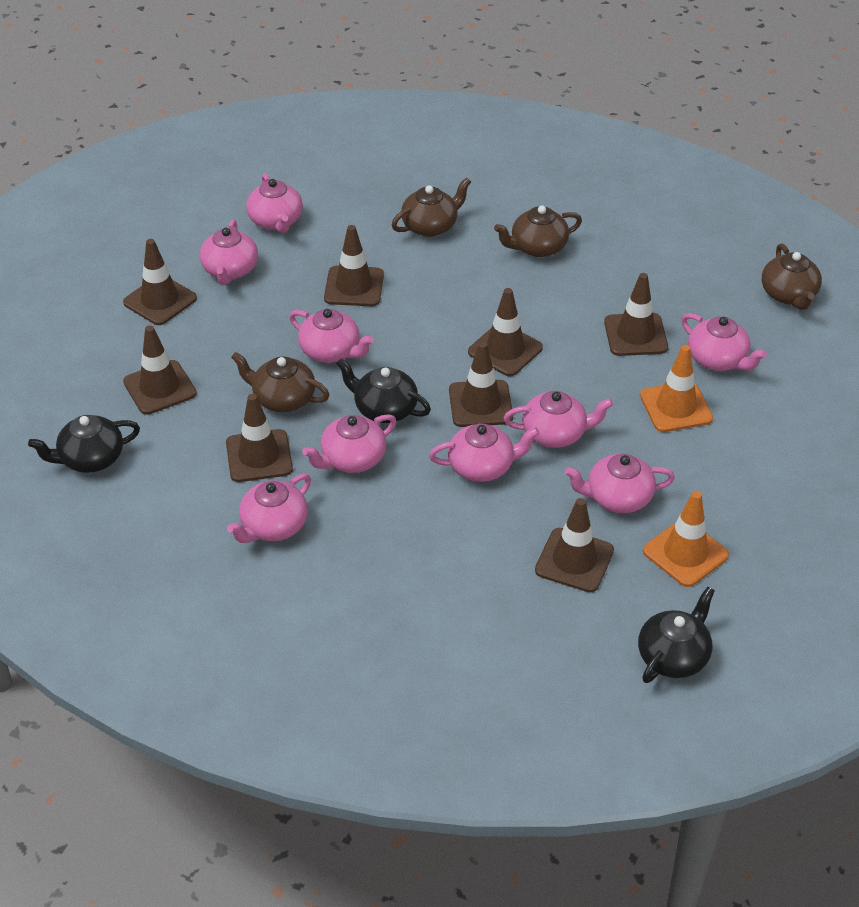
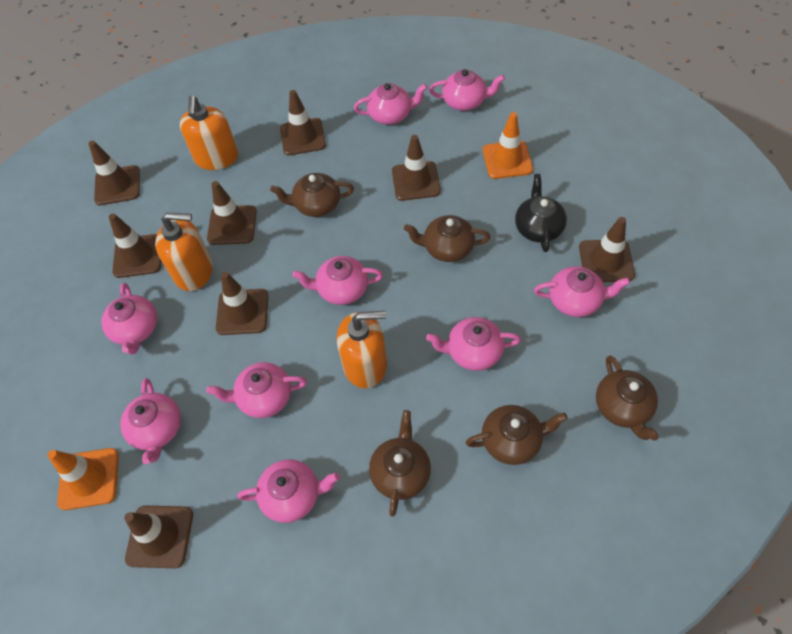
black teapot: 3 -> 1
brown teapot: 4 -> 5
orange soap dispenser: 0 -> 3

